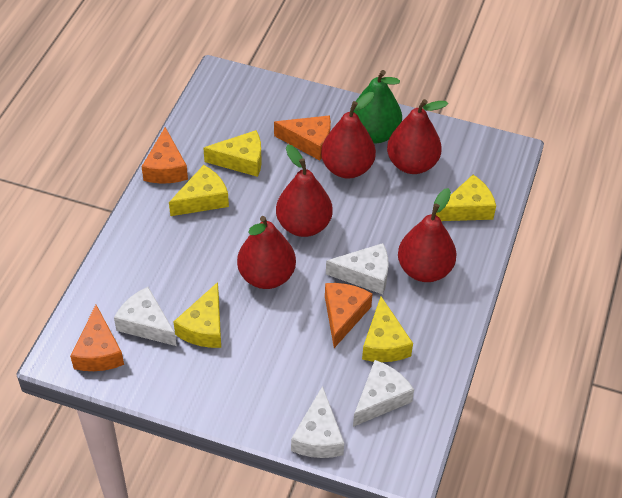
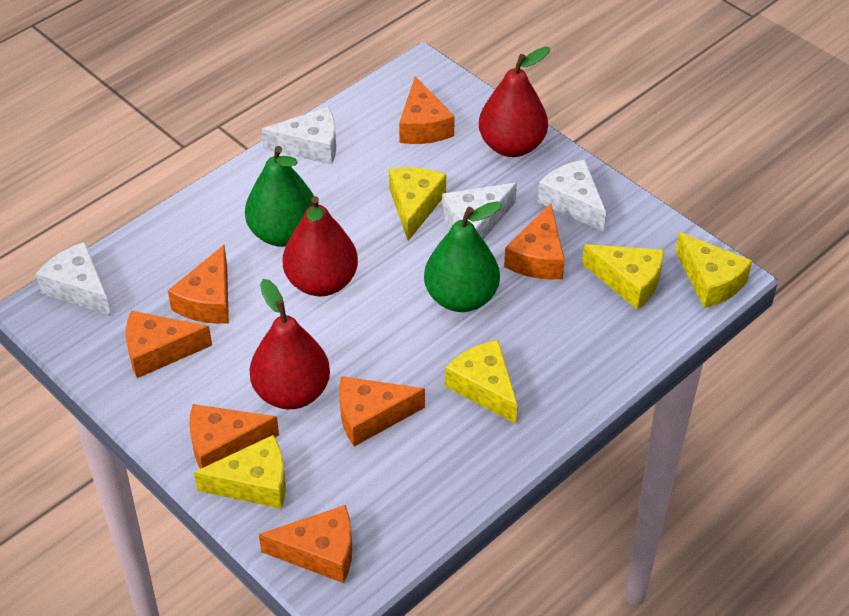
green pear: 1 -> 2
orange cheese: 4 -> 7
red pear: 5 -> 3

